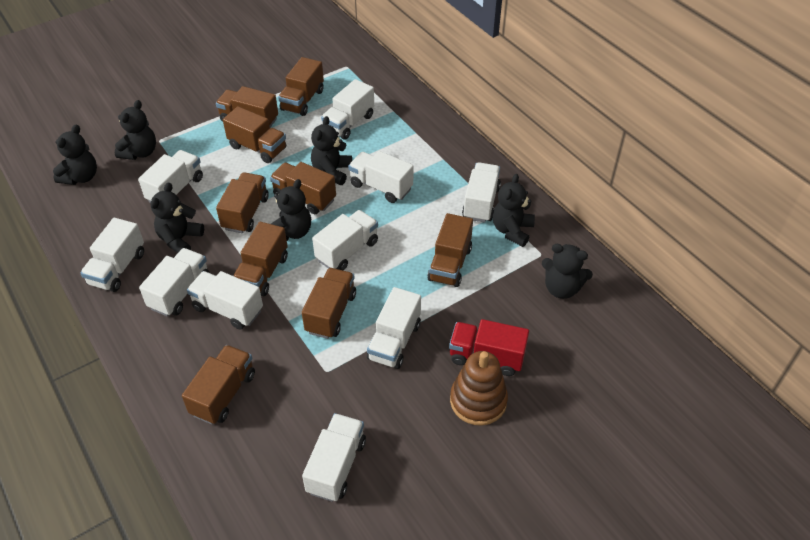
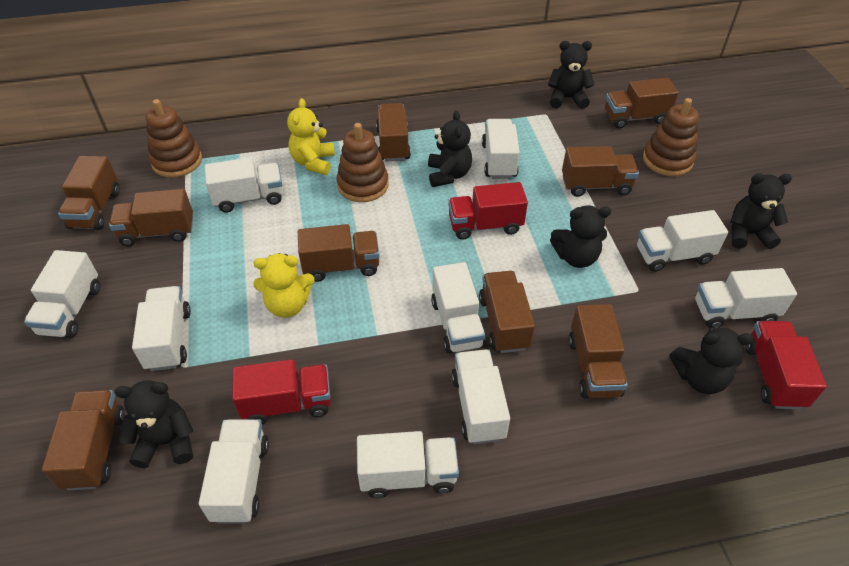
black teddy bear: 7 -> 6
brown stacking toy: 1 -> 3
red truck: 1 -> 3
yellow teddy bear: 0 -> 2

